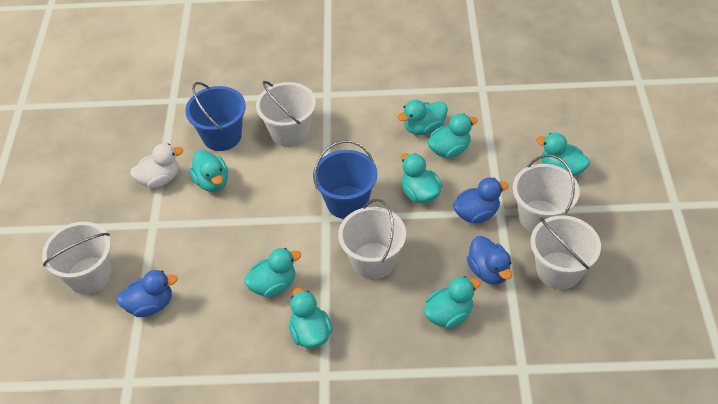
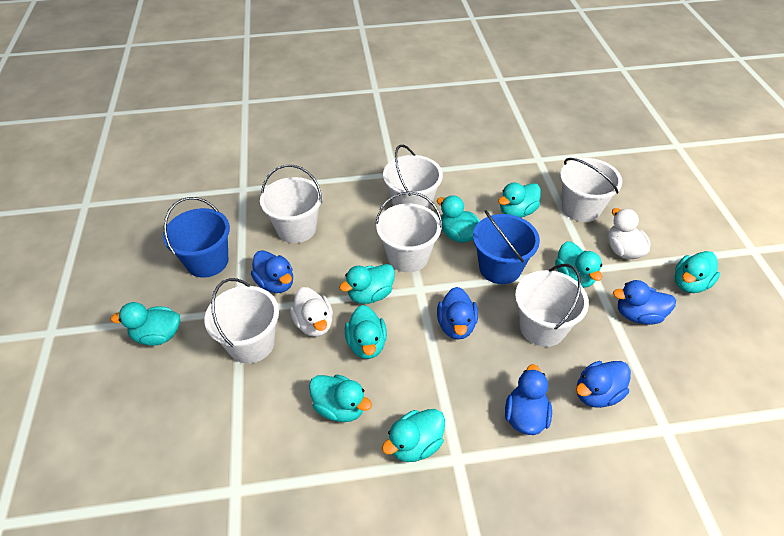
blue duck: 3 -> 5
turquoise duck: 8 -> 9
white bucket: 5 -> 6
white duck: 1 -> 2

